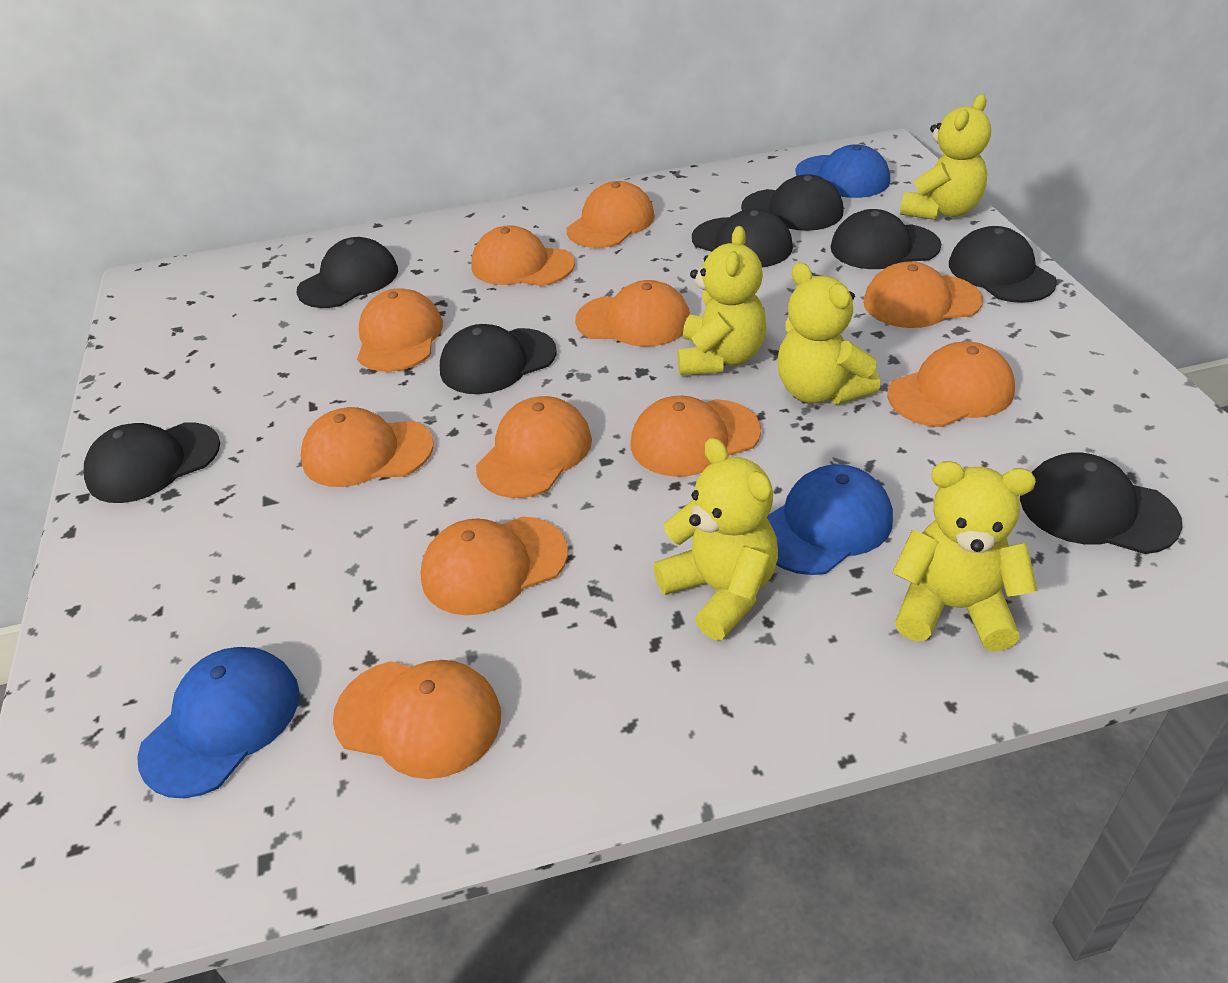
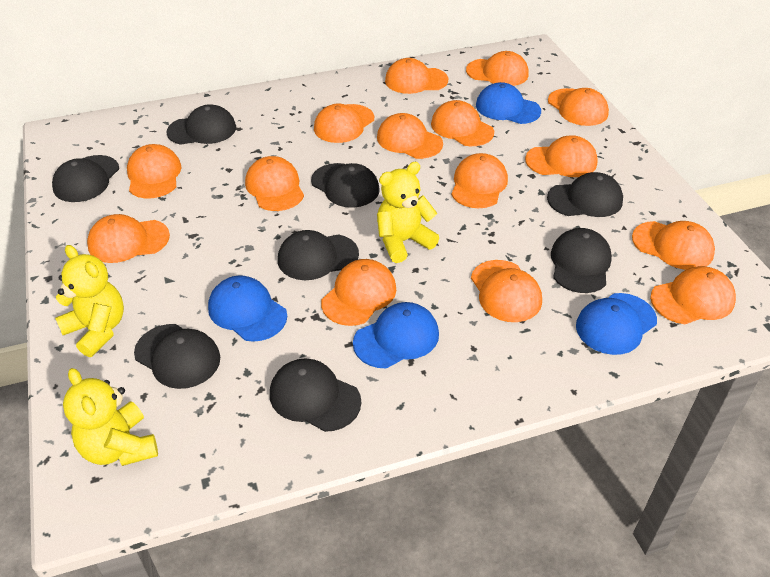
blue cap: 3 -> 4
orange cap: 11 -> 15
yellow teddy bear: 5 -> 3

